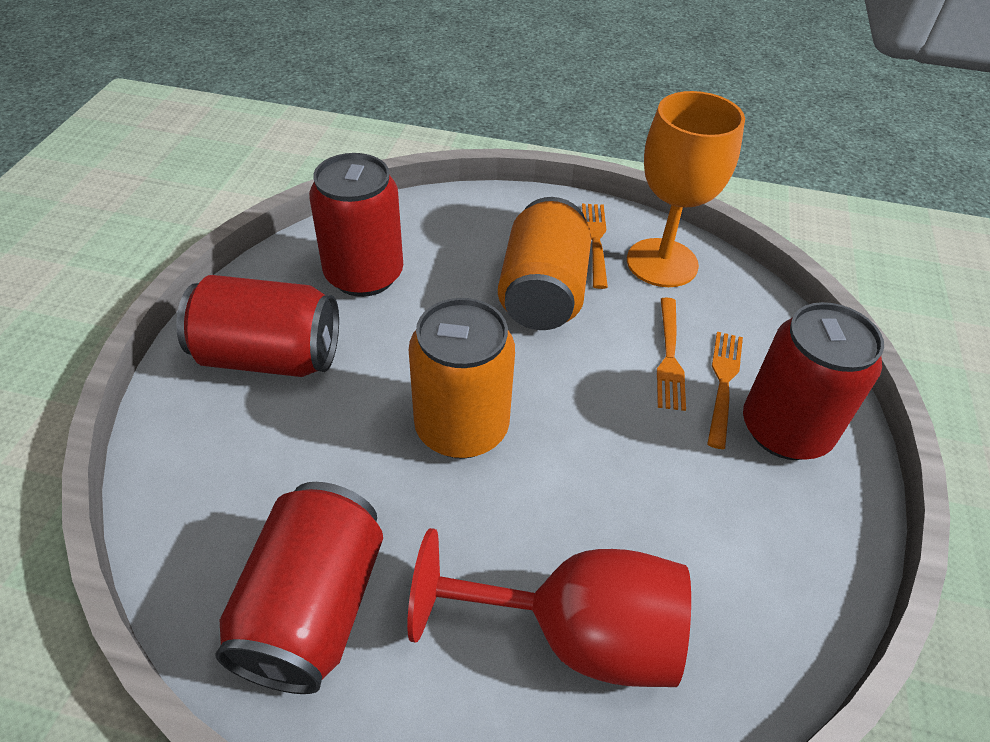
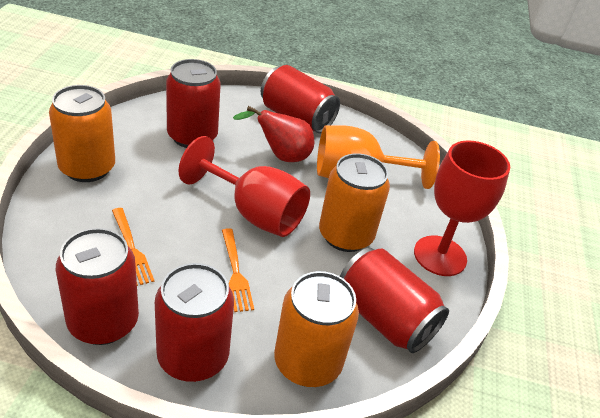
orange can: 2 -> 3
orange fork: 3 -> 2
red can: 4 -> 5
red goblet: 1 -> 2
red pear: 0 -> 1

